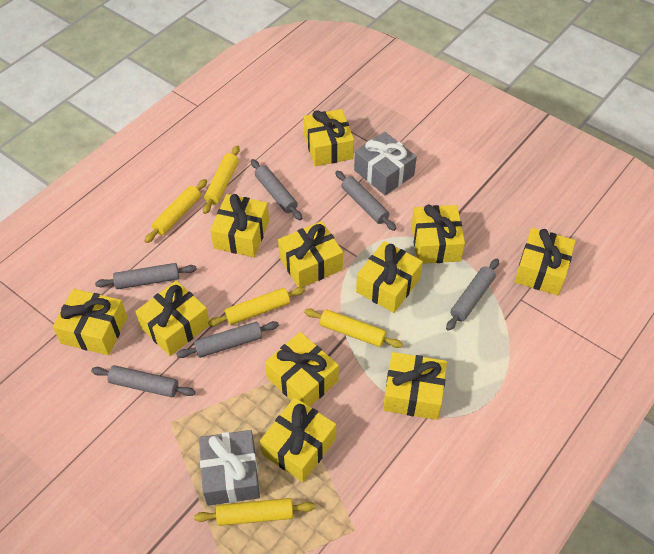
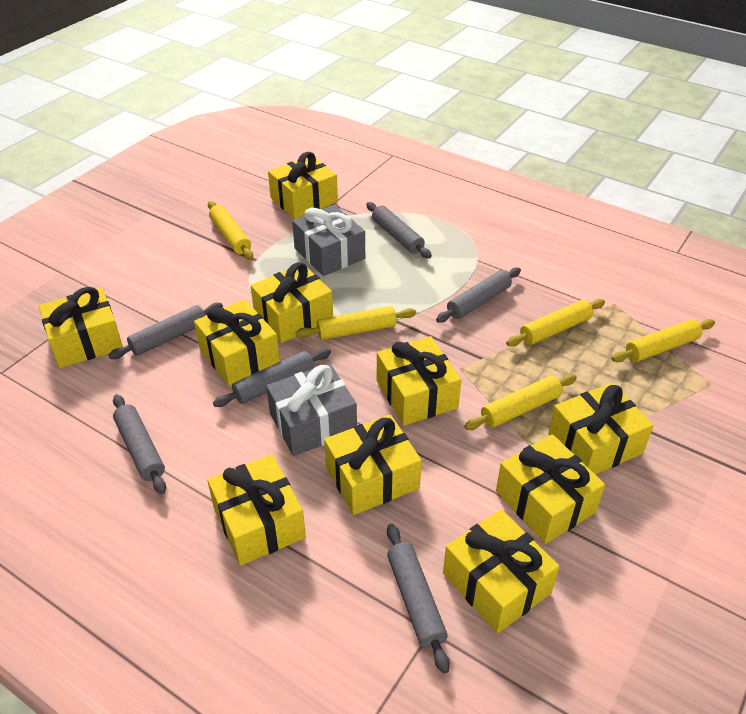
yellow gift: 11 -> 10

